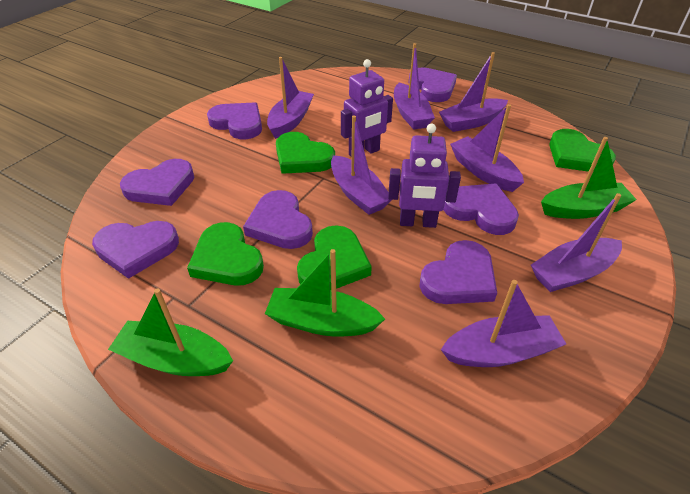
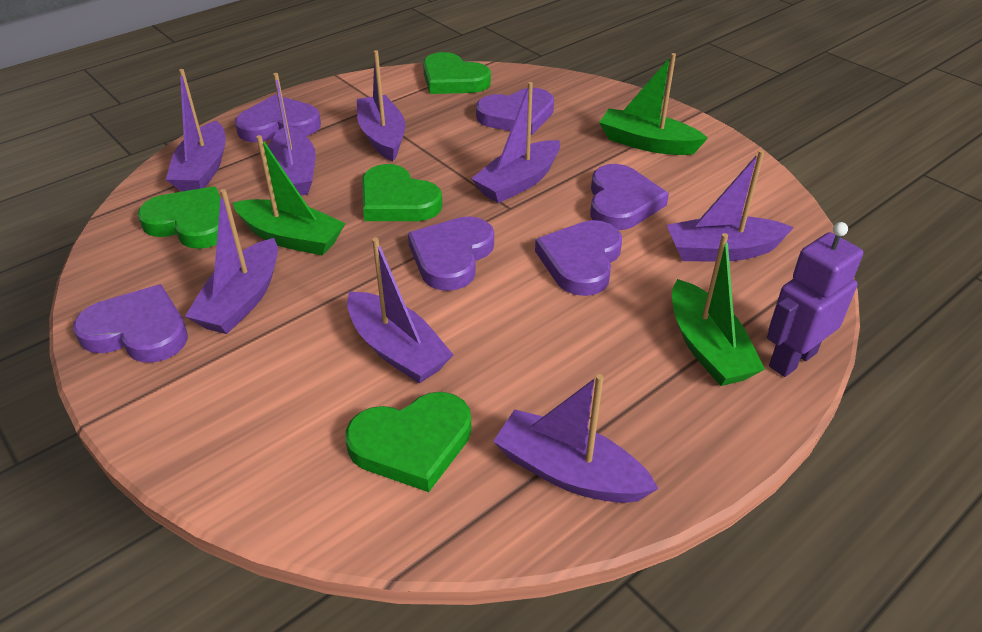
purple boat: 7 -> 8
purple heart: 7 -> 6
purple robot: 2 -> 1

